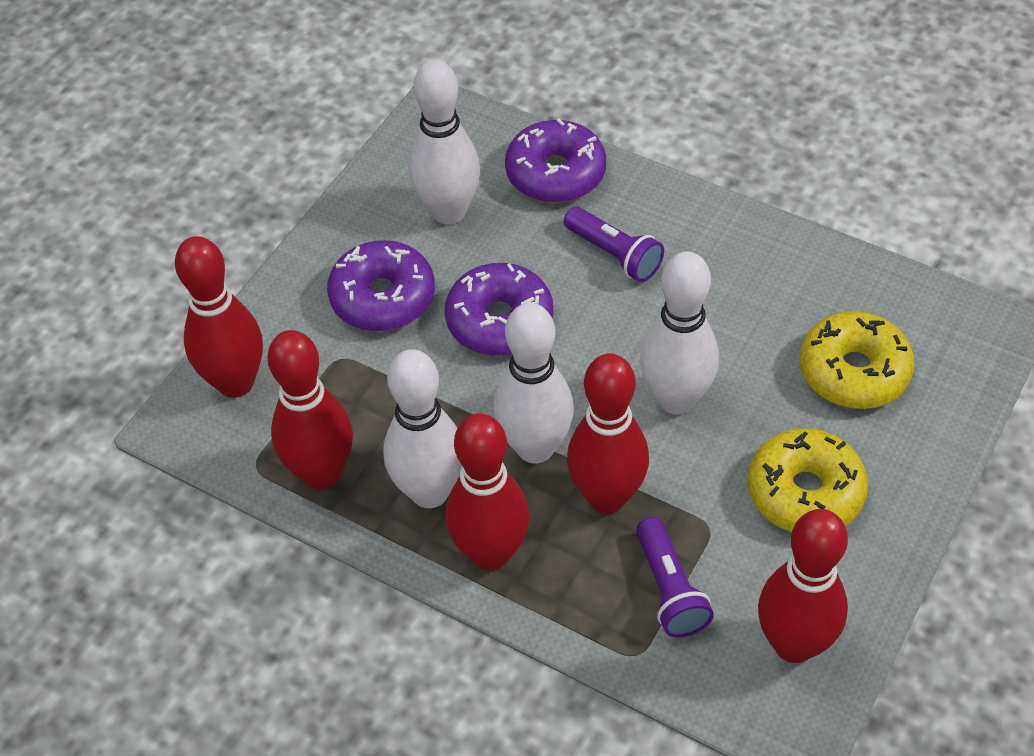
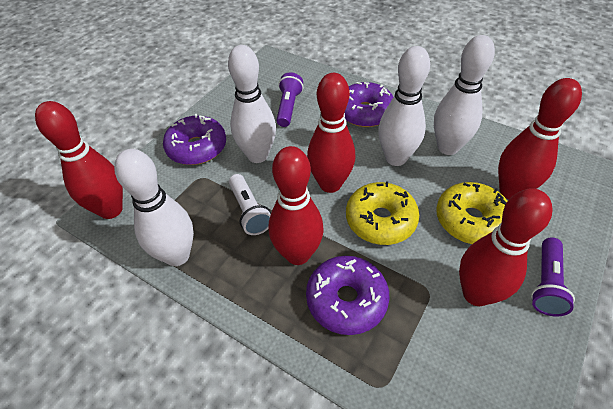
white flashlight: 0 -> 1

